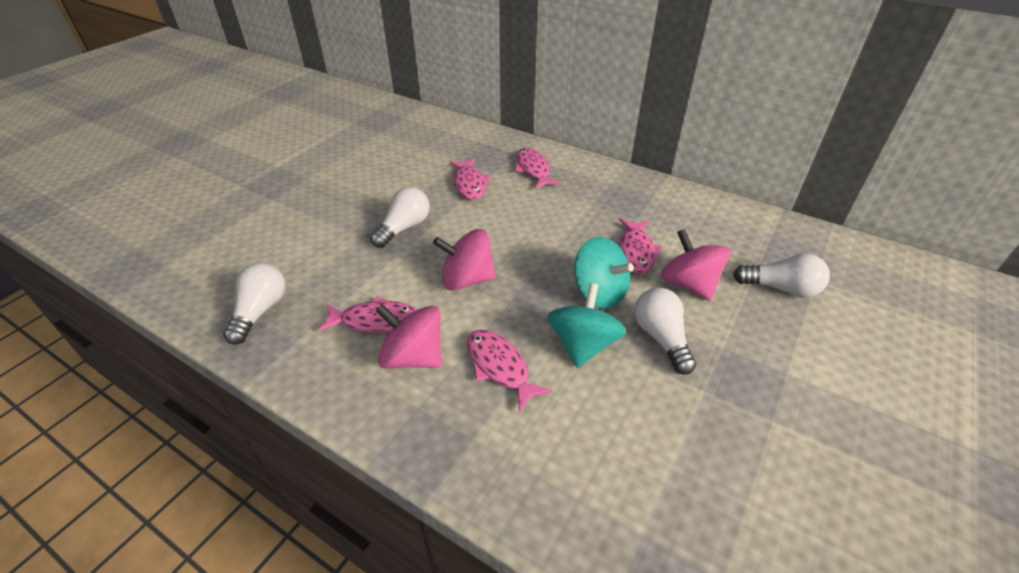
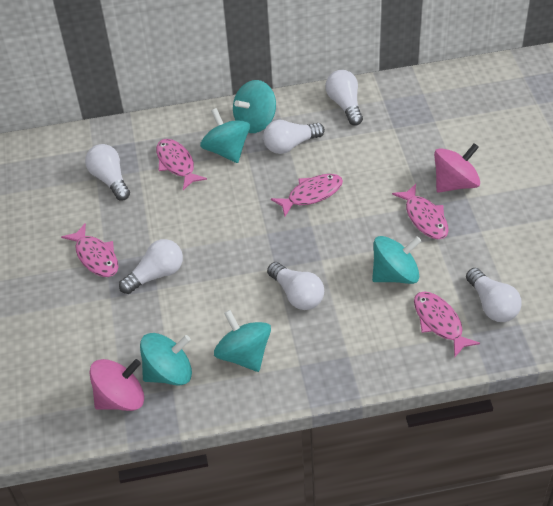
pink spinning top: 3 -> 2
turquoise spinning top: 2 -> 5
white light bulb: 4 -> 6

